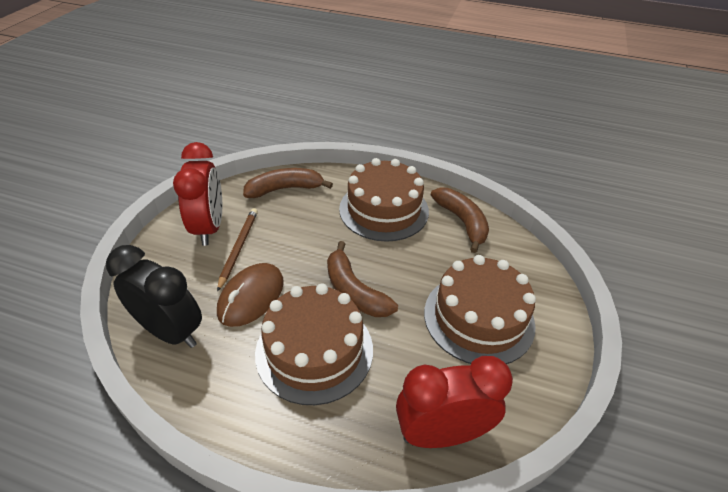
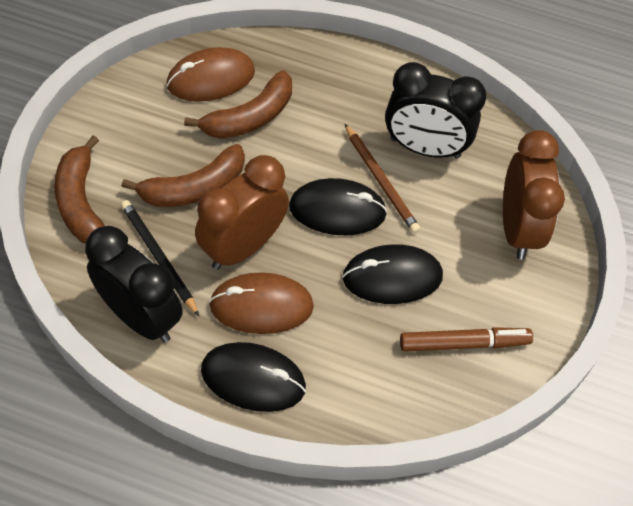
black clock: 1 -> 2
black mouse: 0 -> 3
black pencil: 0 -> 1
brown cake: 3 -> 0
brown clock: 0 -> 2
brown marker: 0 -> 1
brown mouse: 1 -> 2
red clock: 2 -> 0

